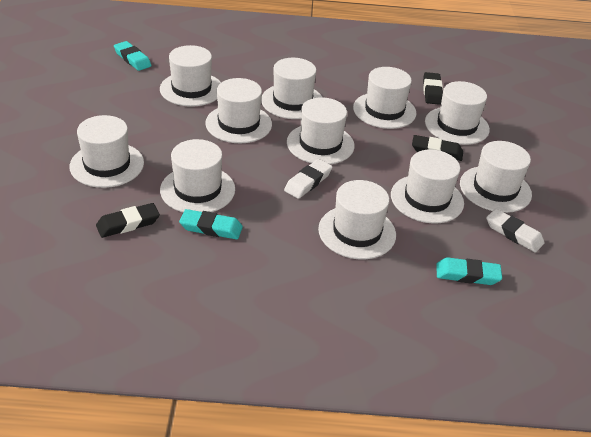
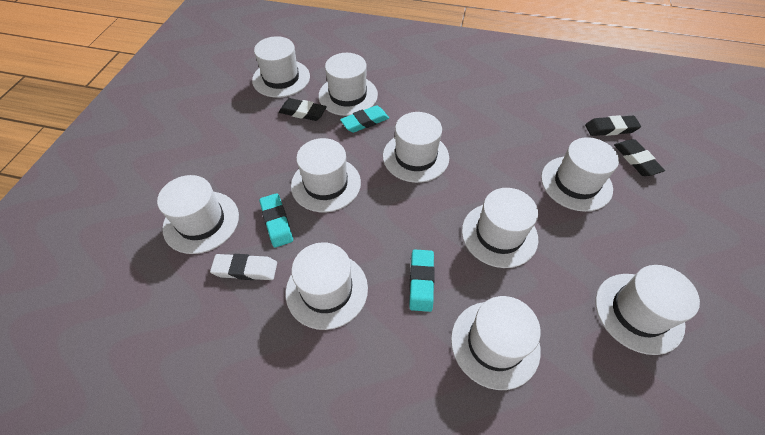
white eraser: 2 -> 1
white hat: 11 -> 10

